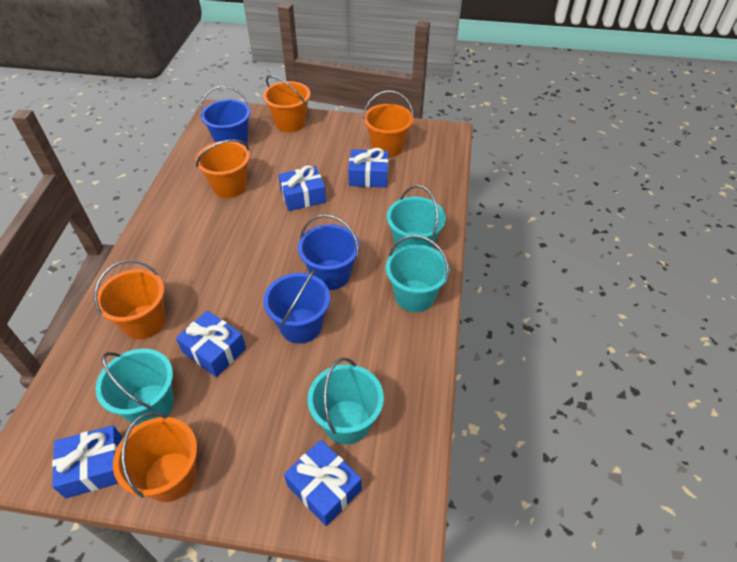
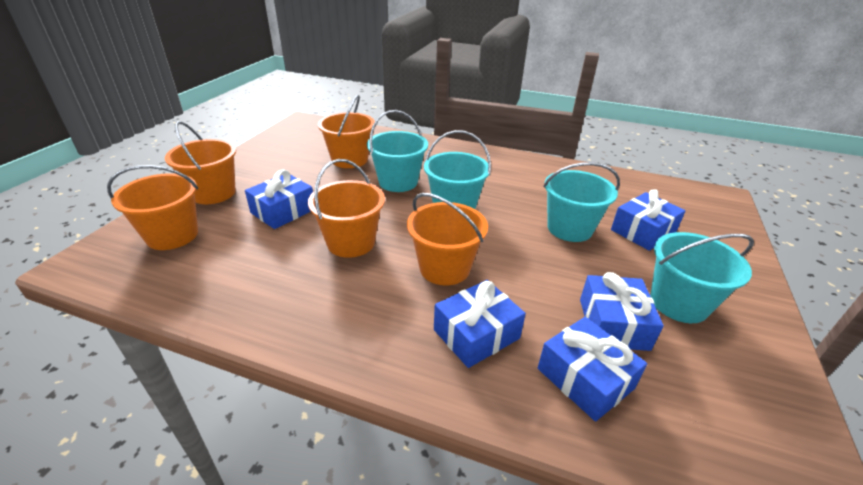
blue bucket: 3 -> 0

